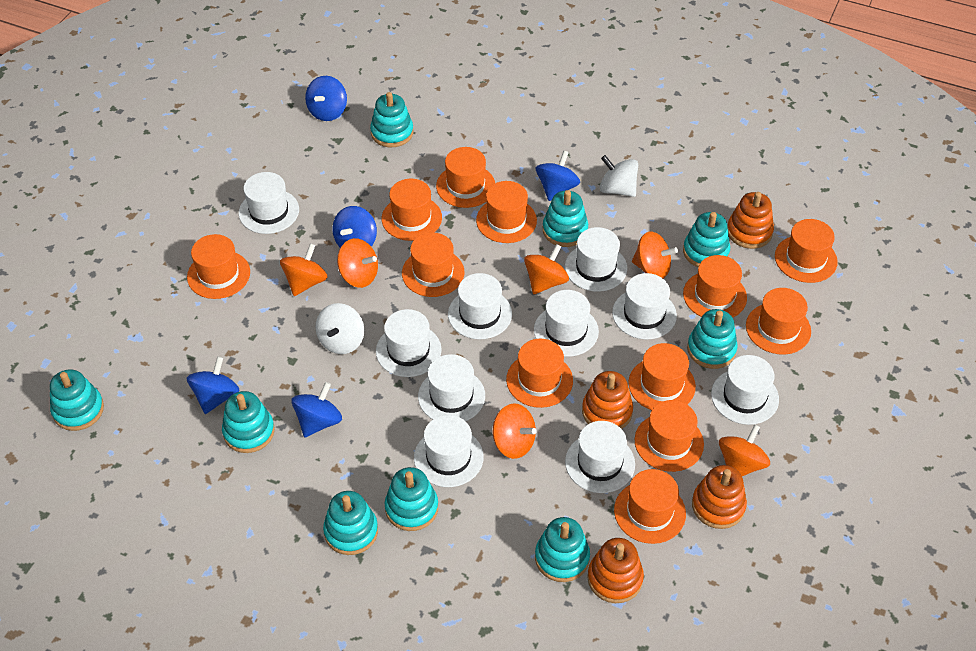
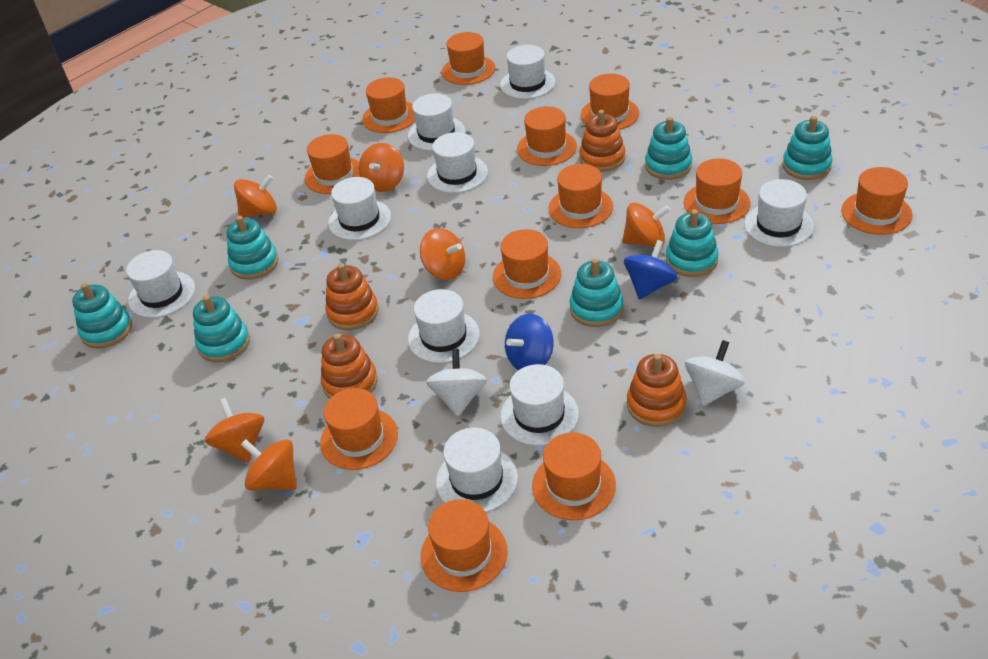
blue spinning top: 5 -> 2
turquoise stacking toy: 9 -> 7
white hat: 10 -> 9

